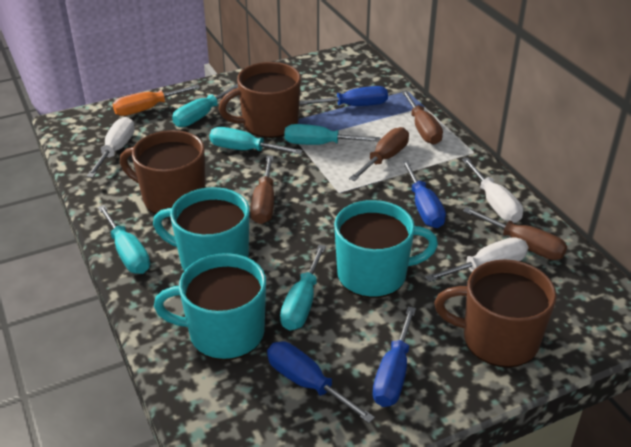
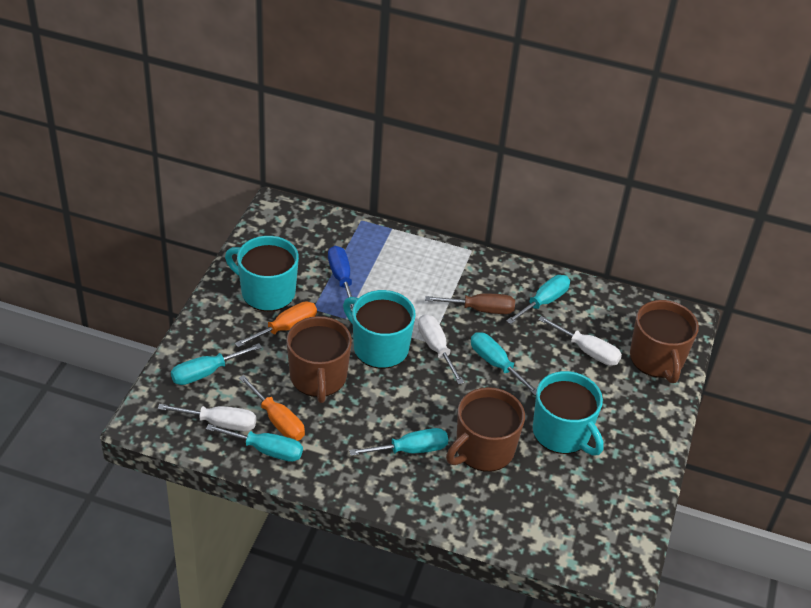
blue screwdriver: 4 -> 1
brown screwdriver: 4 -> 1
orange screwdriver: 1 -> 2

